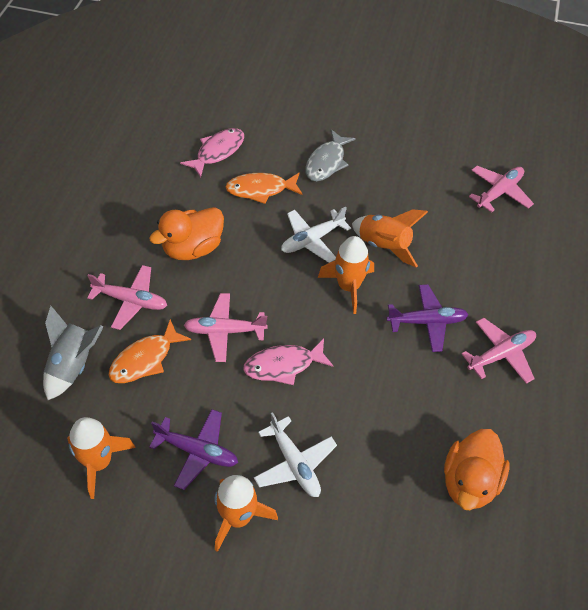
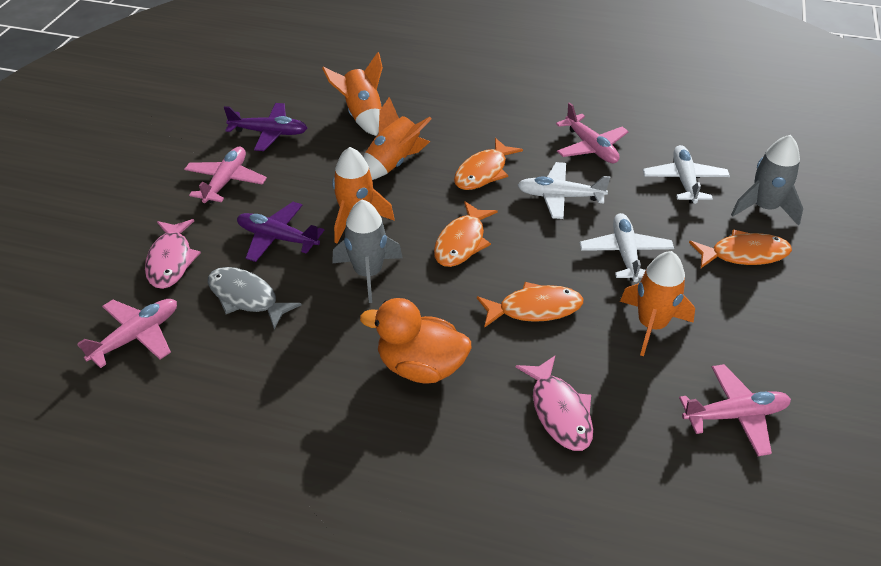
grey rocket: 1 -> 2
orange duck: 2 -> 1
orange fish: 2 -> 4
white plane: 2 -> 3

